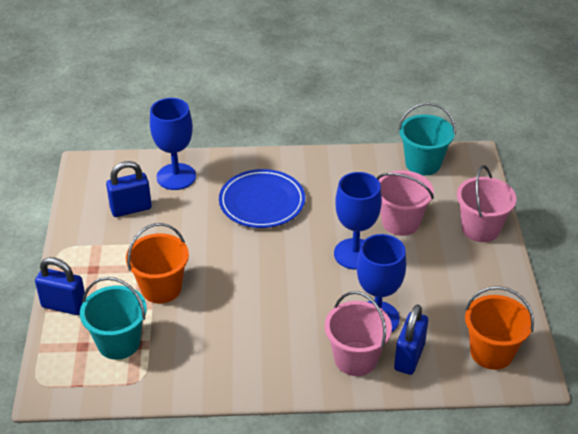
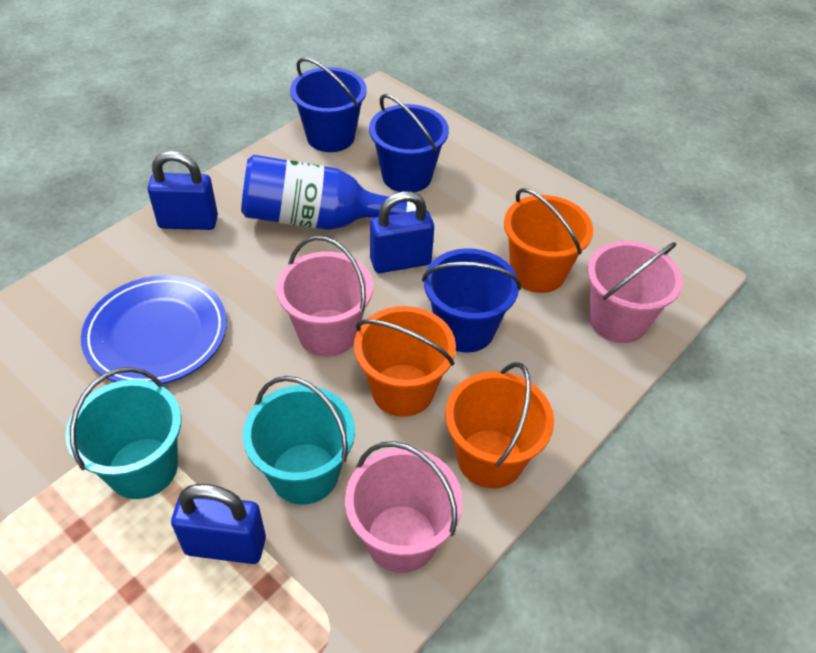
blue bottle: 0 -> 1
blue bucket: 0 -> 3
blue goblet: 3 -> 0
orange bucket: 2 -> 3

